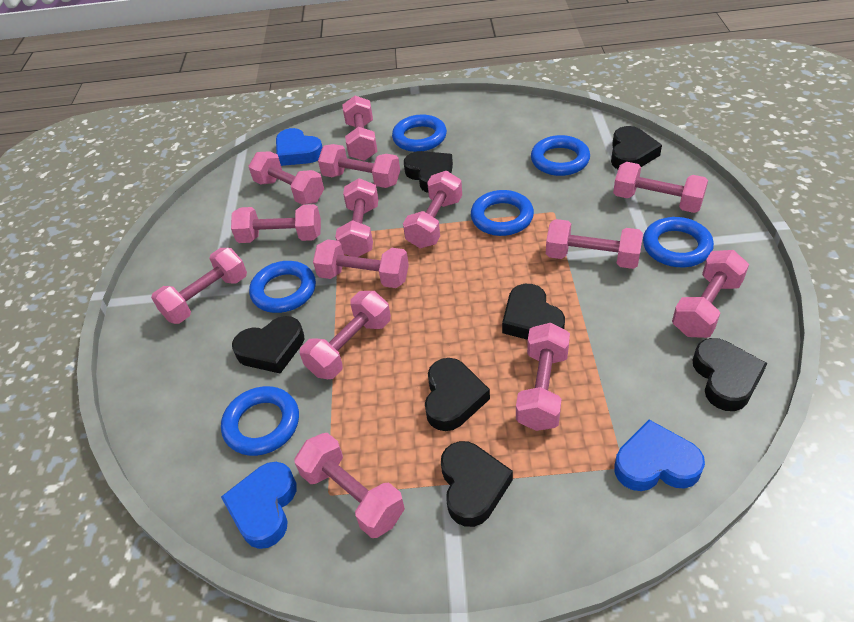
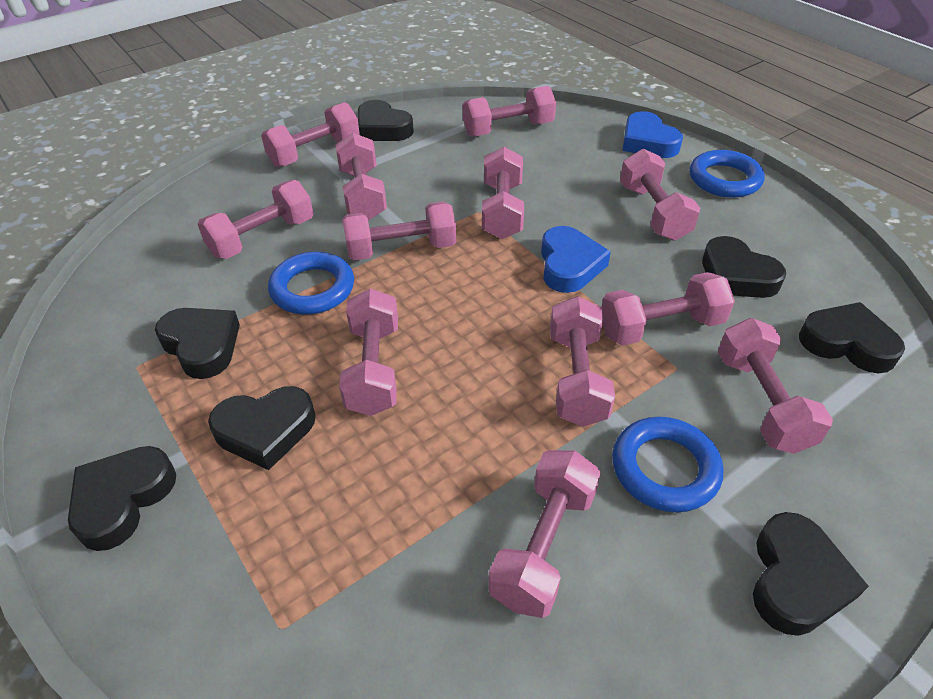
blue heart: 3 -> 2
blue ring: 6 -> 3
pink dumbbell: 14 -> 12

